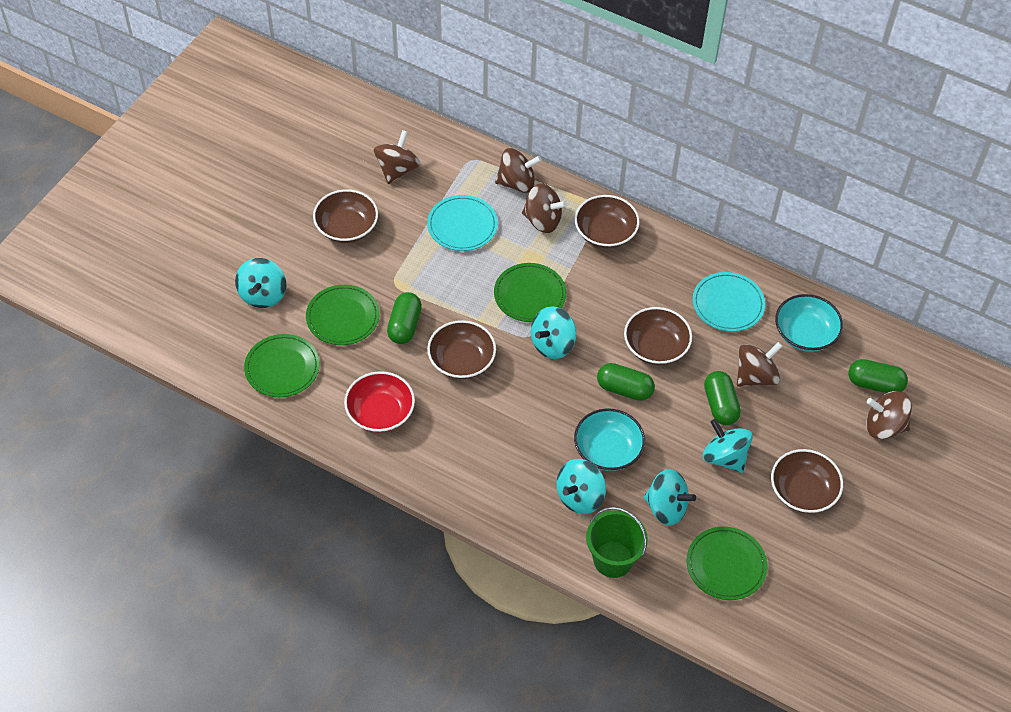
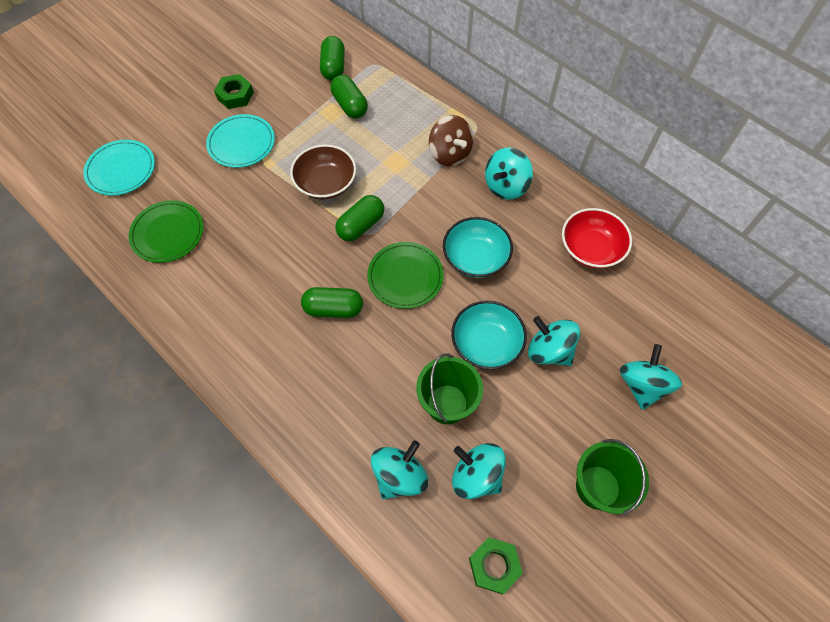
brown bowl: 5 -> 1
brown spinning top: 5 -> 1
green bucket: 1 -> 2
green nut: 0 -> 2
green plate: 4 -> 2

